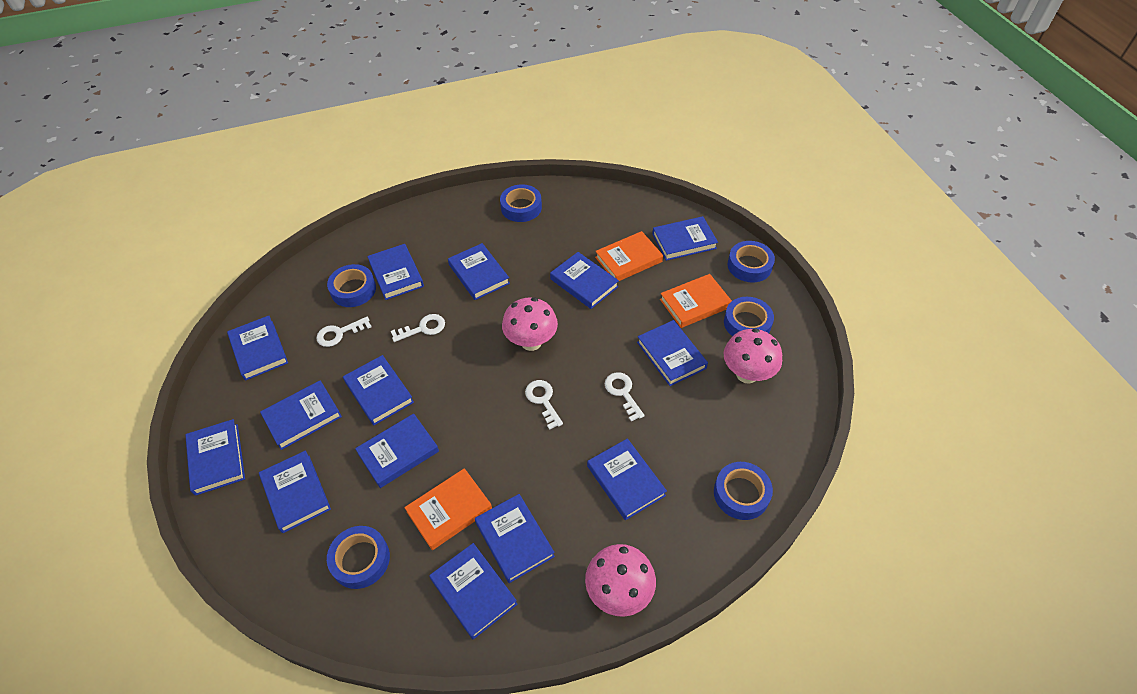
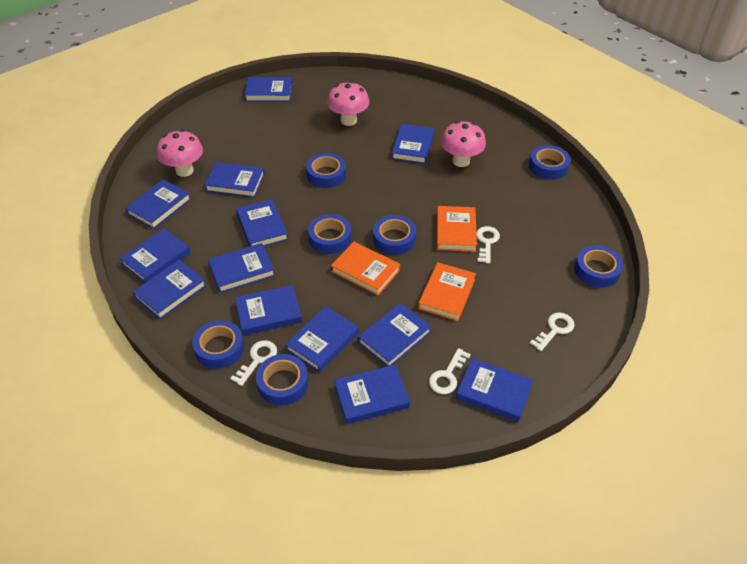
blue book: 14 -> 13
blue tape: 6 -> 7

